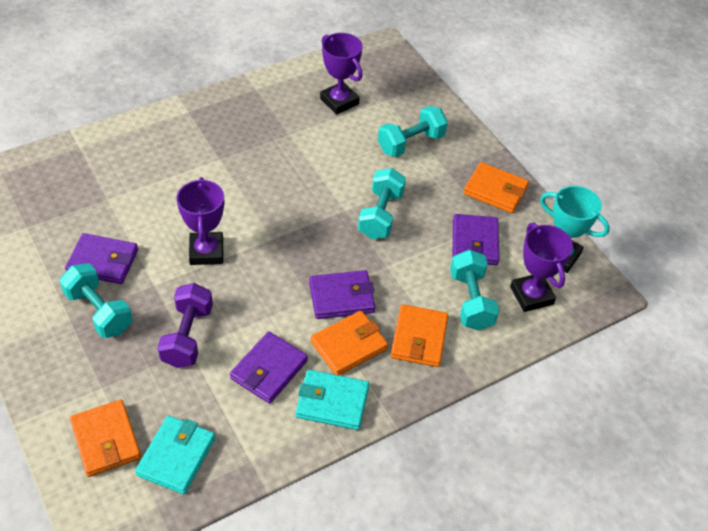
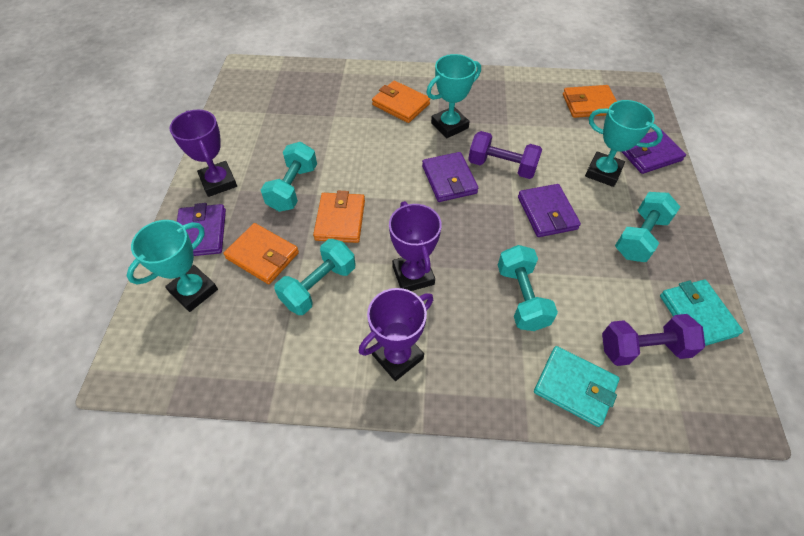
purple dumbbell: 1 -> 2
turquoise trophy: 1 -> 3

